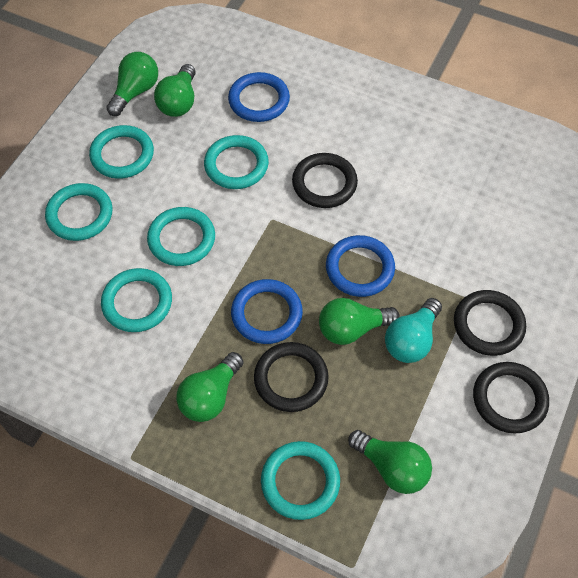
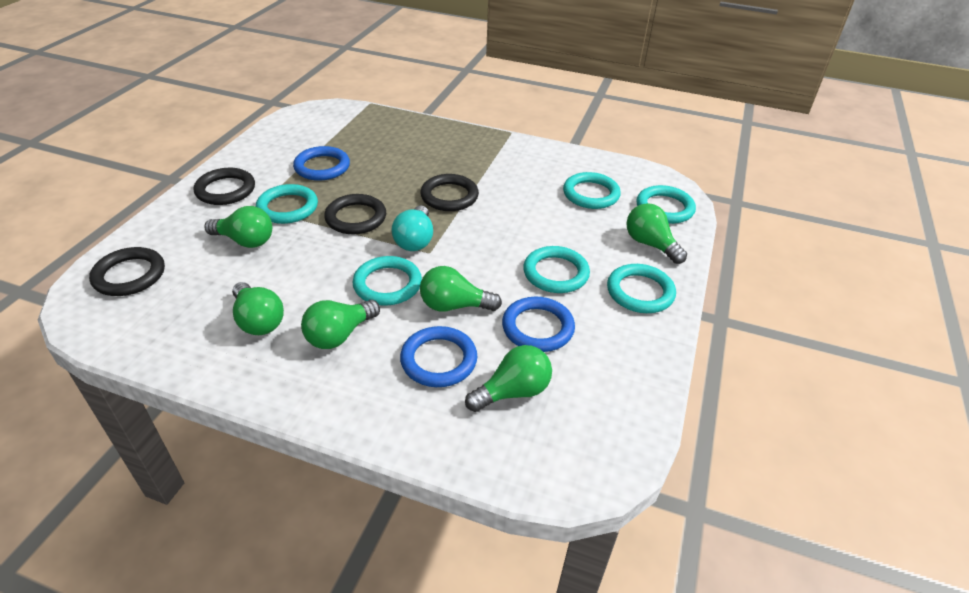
green light bulb: 5 -> 6

